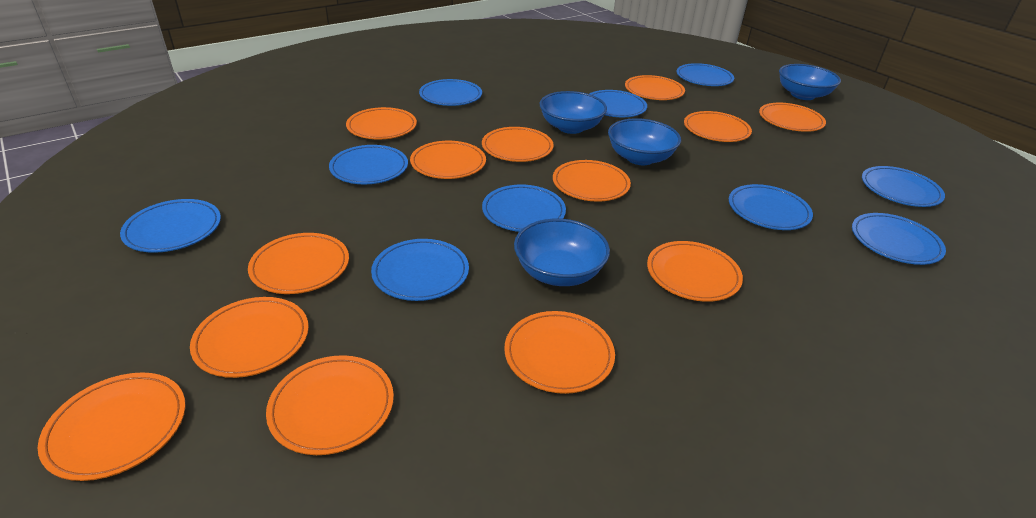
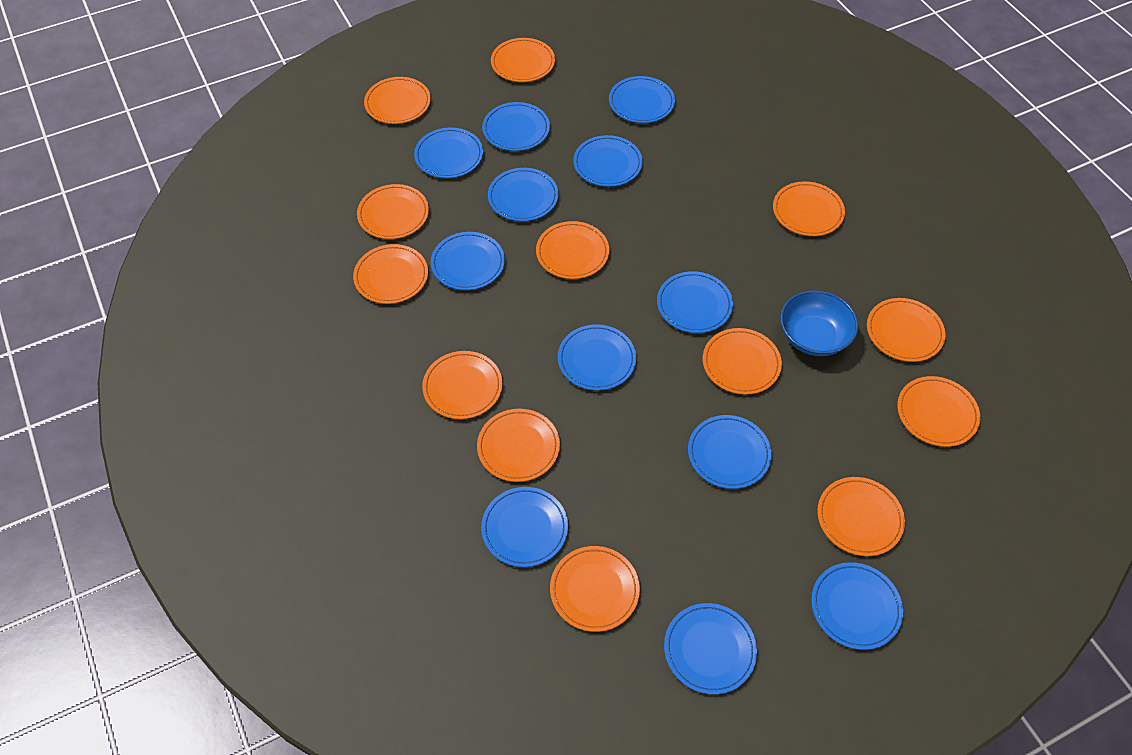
blue bowl: 4 -> 1
blue plate: 10 -> 12

